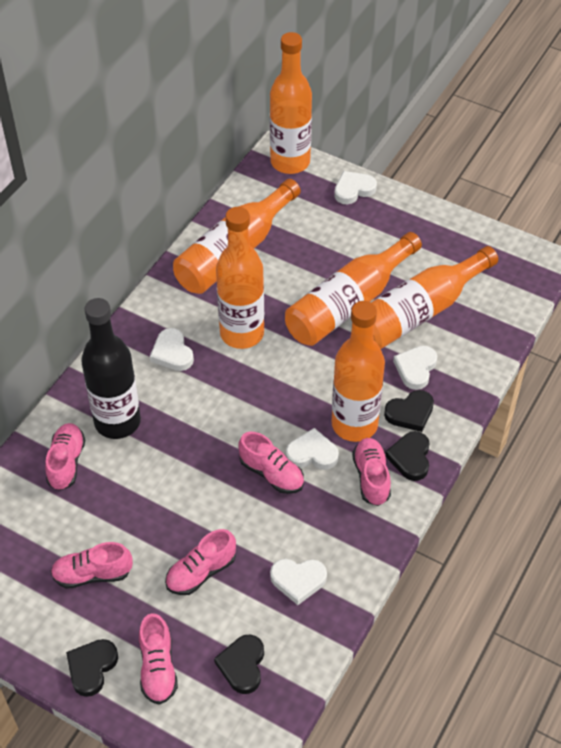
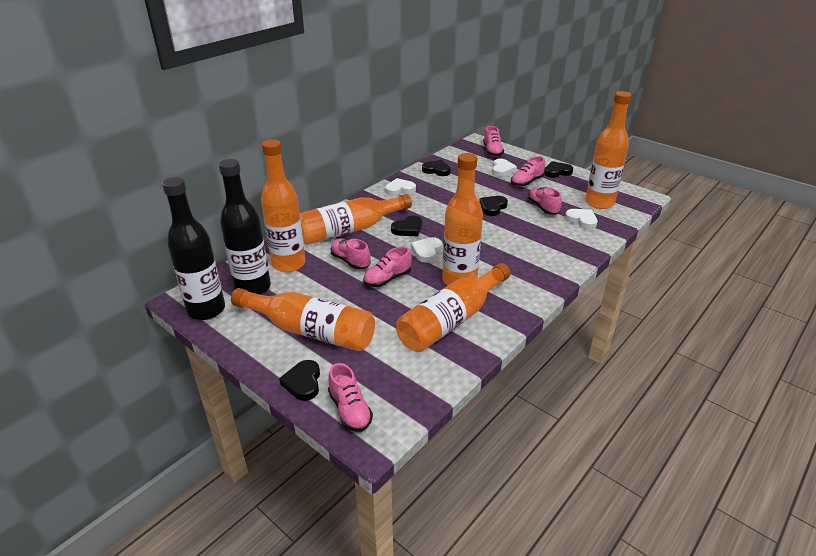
black bottle: 1 -> 2
black heart: 4 -> 5
white heart: 5 -> 4

